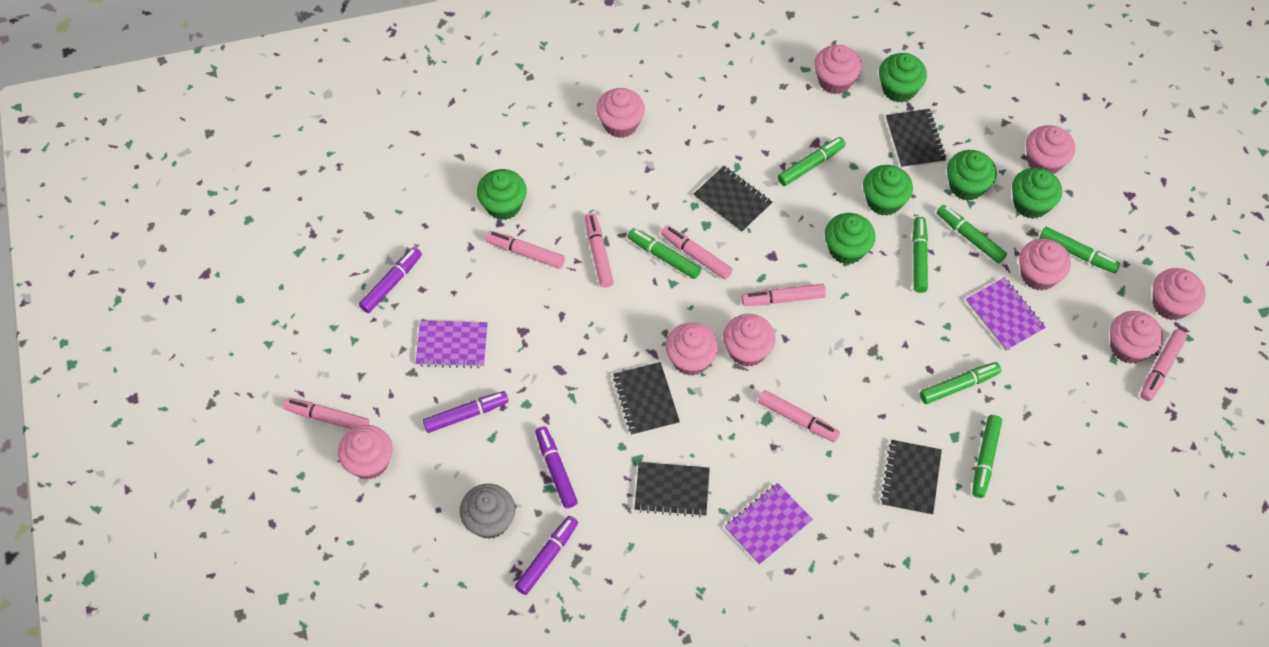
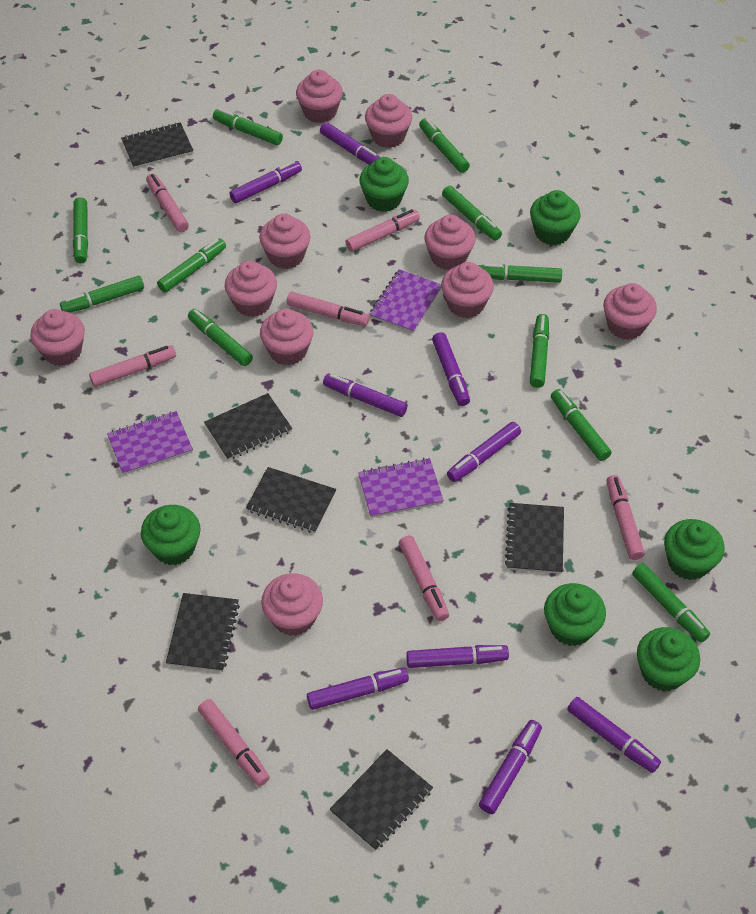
black notebook: 5 -> 6
green marker: 7 -> 11
grey cupcake: 1 -> 0
pink cupcake: 9 -> 10
purple marker: 4 -> 9

